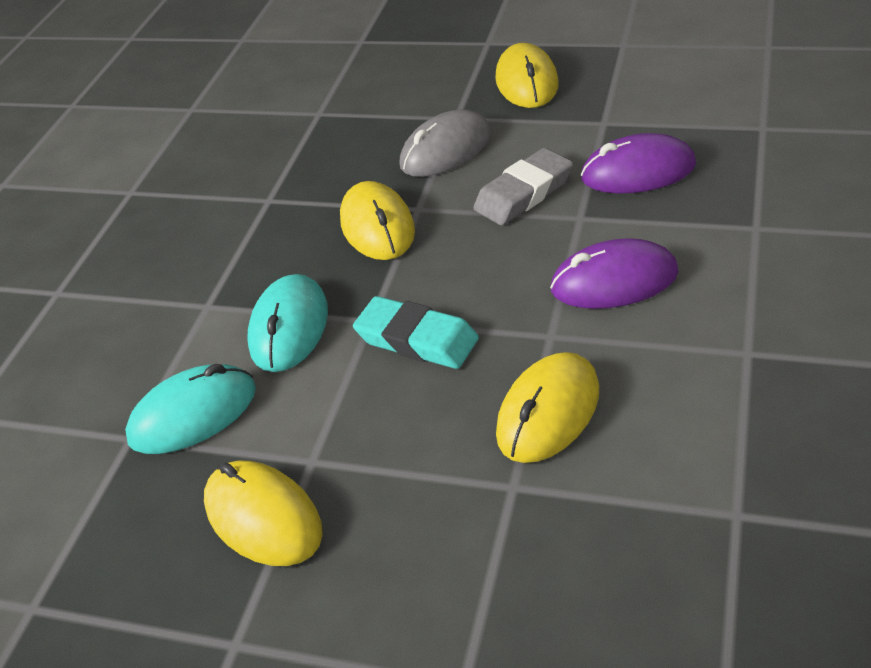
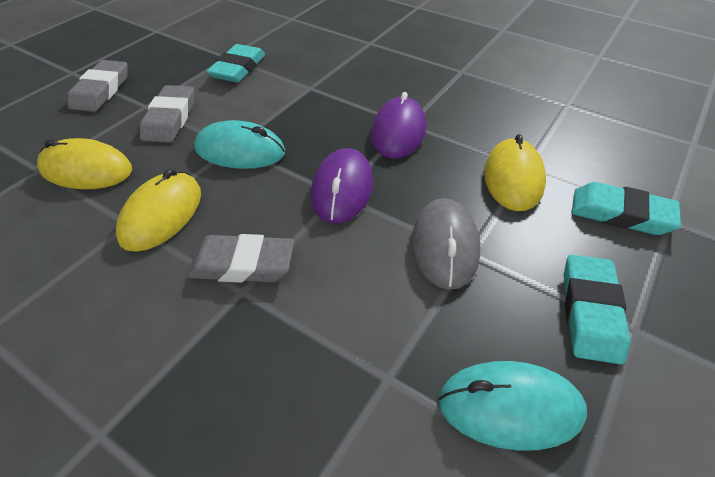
grey eraser: 1 -> 3
turquoise eraser: 1 -> 3
yellow mouse: 4 -> 3

